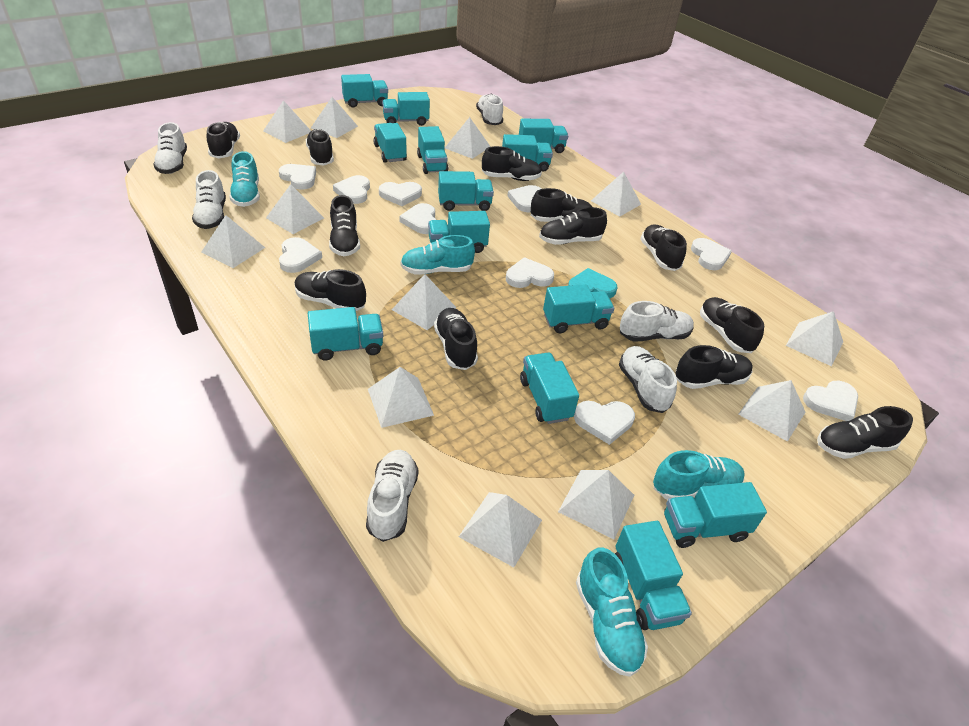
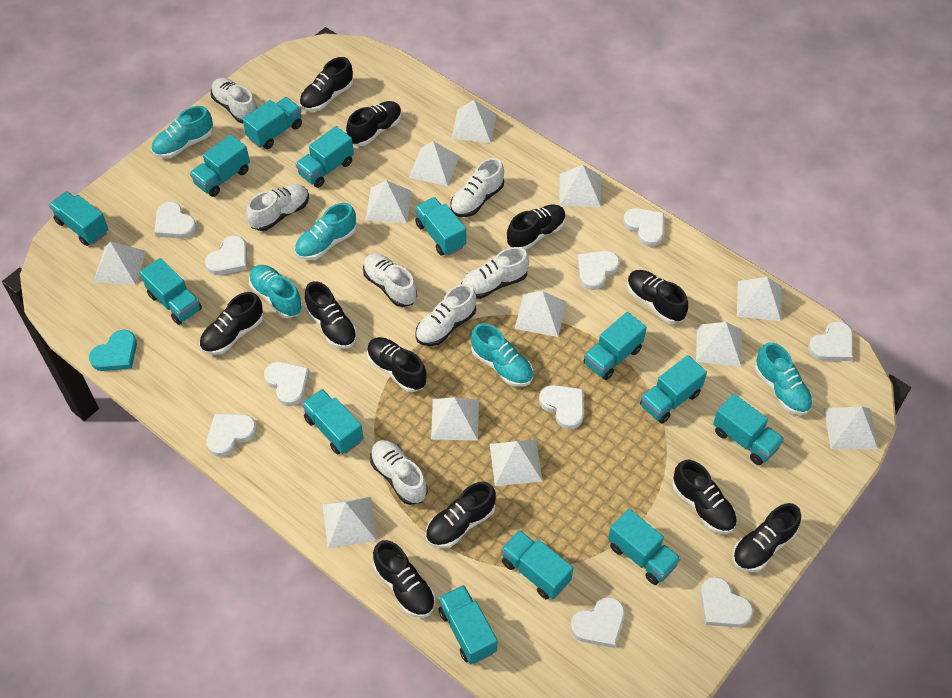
black shoe: 12 -> 11
turquoise shoe: 4 -> 5
white shoe: 6 -> 7

